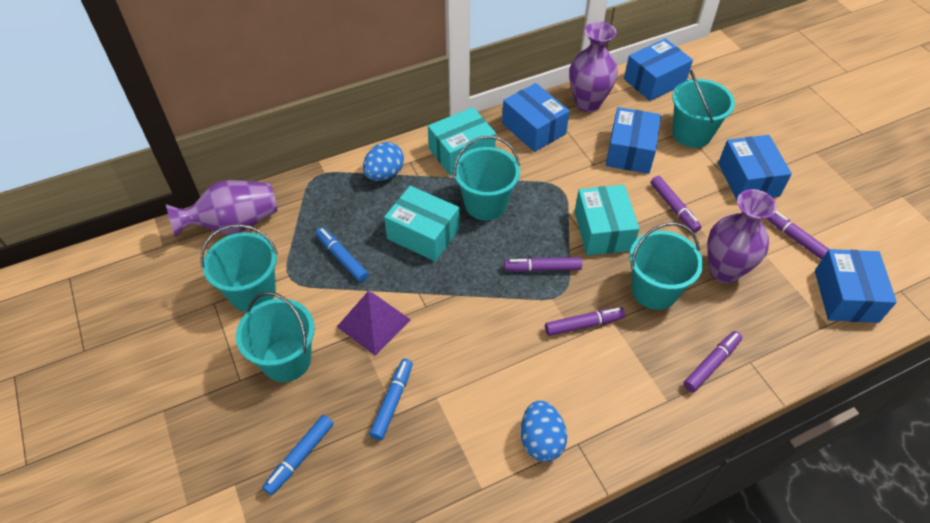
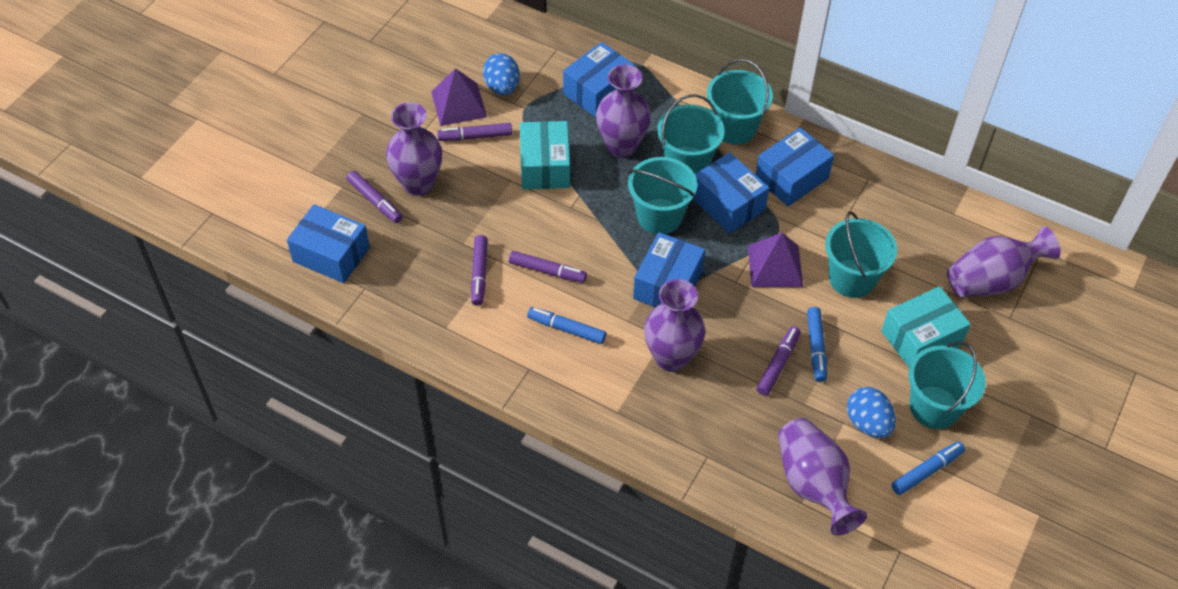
purple pyramid: 1 -> 2
purple vase: 3 -> 5
turquoise box: 3 -> 2

